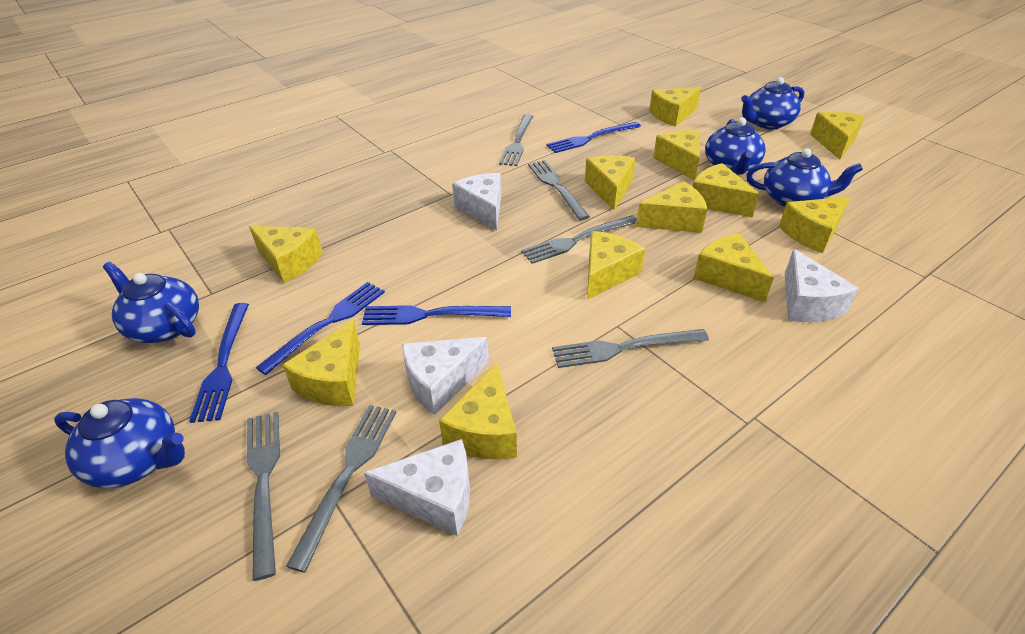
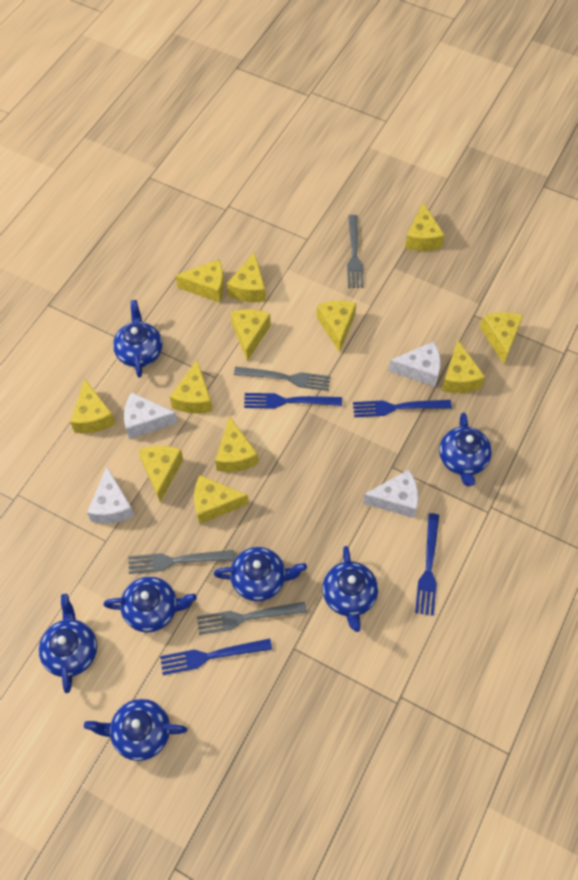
blue teapot: 5 -> 7
grey fork: 6 -> 4

